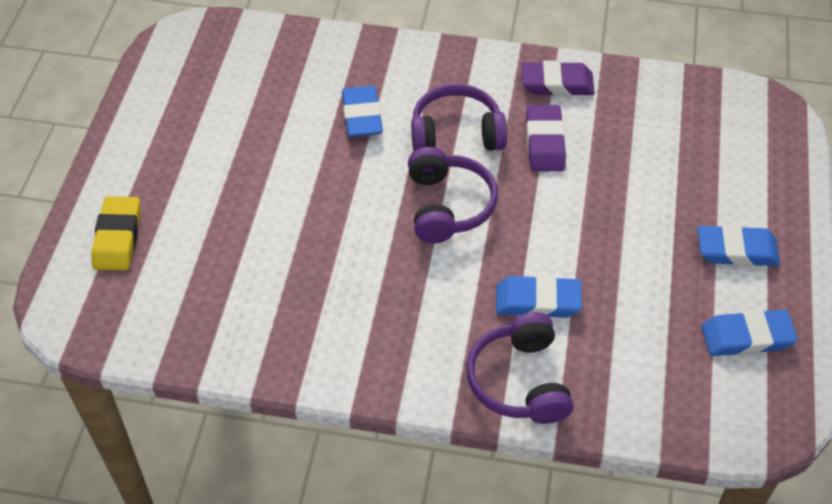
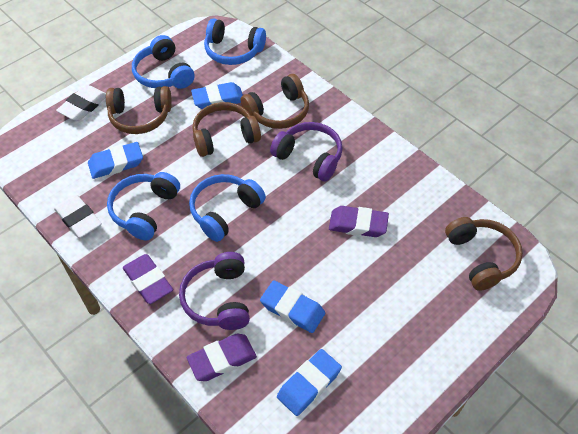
blue headphones: 0 -> 4
brown headphones: 0 -> 4
purple eraser: 2 -> 3
purple headphones: 3 -> 2
white eraser: 0 -> 2
yellow eraser: 1 -> 0

